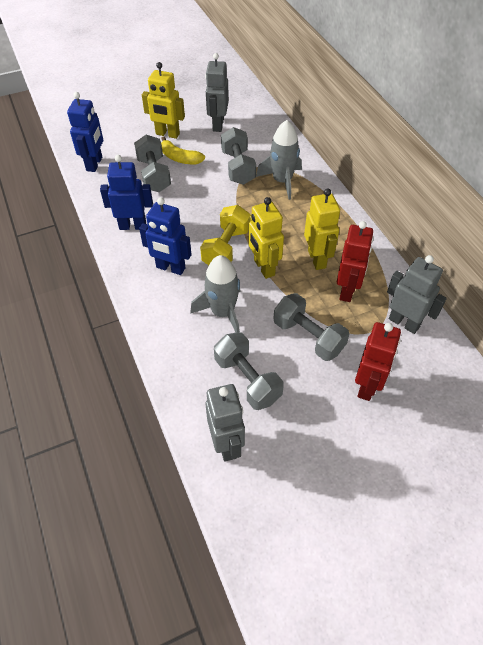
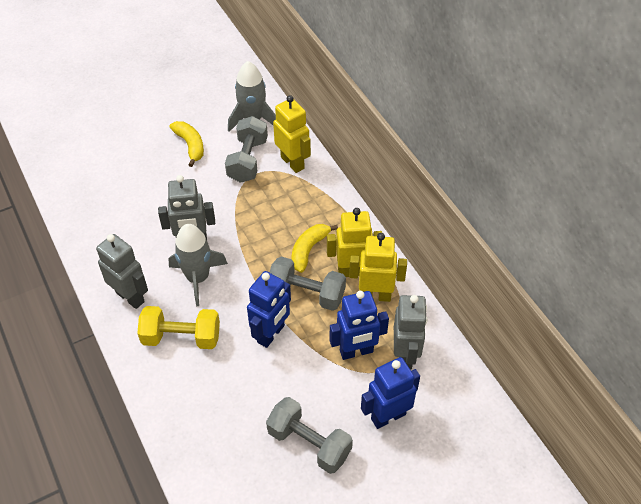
grey dumbbell: 4 -> 3
red robot: 2 -> 0
yellow banana: 1 -> 2

